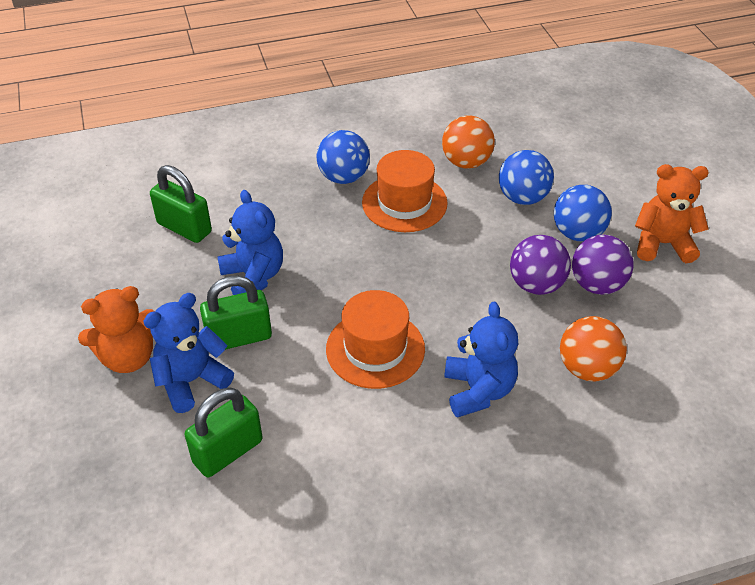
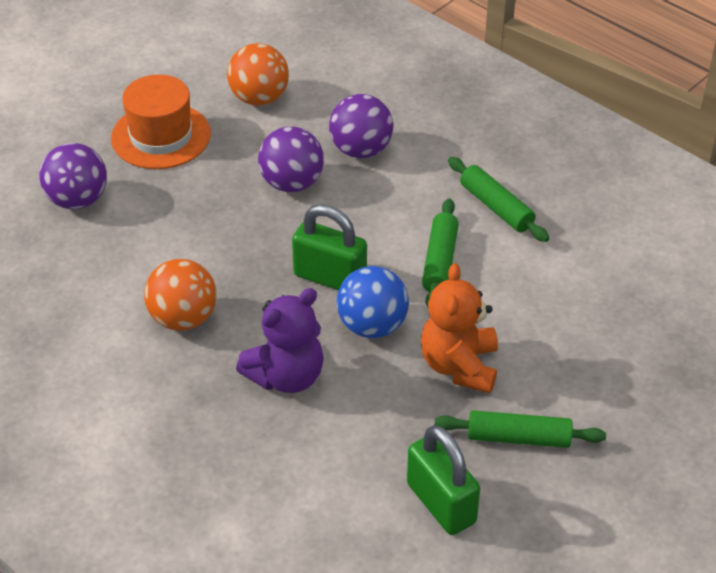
blue ball: 3 -> 1
blue teddy bear: 3 -> 0
green padlock: 3 -> 2
green rolling pin: 0 -> 3
orange hat: 2 -> 1
orange teddy bear: 2 -> 1
purple ball: 2 -> 3
purple teddy bear: 0 -> 1

